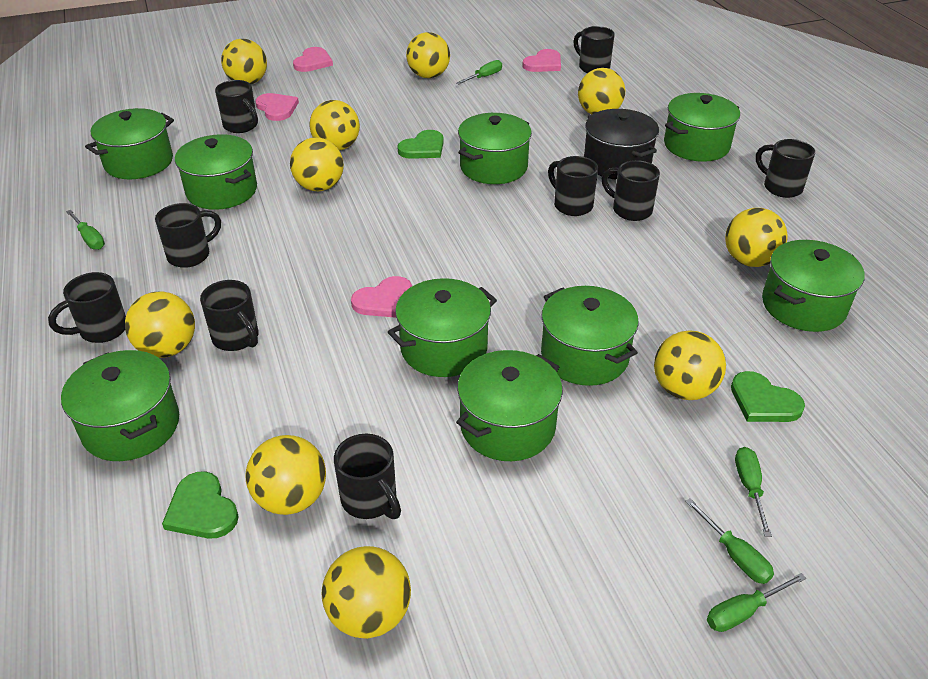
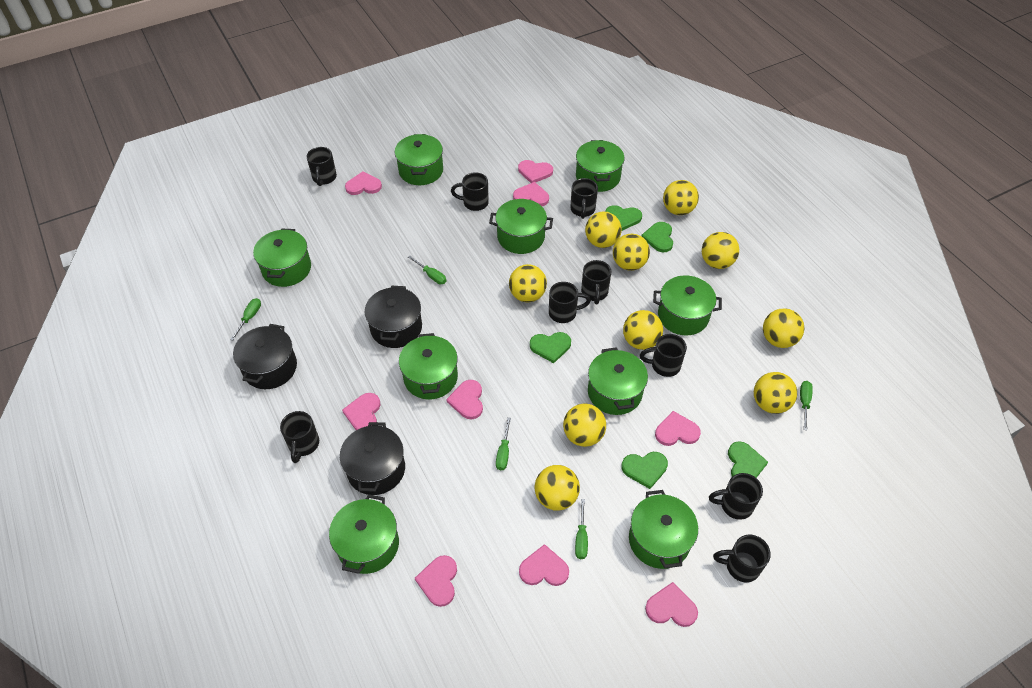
black pot: 1 -> 3
green heart: 3 -> 5
pink heart: 4 -> 9

